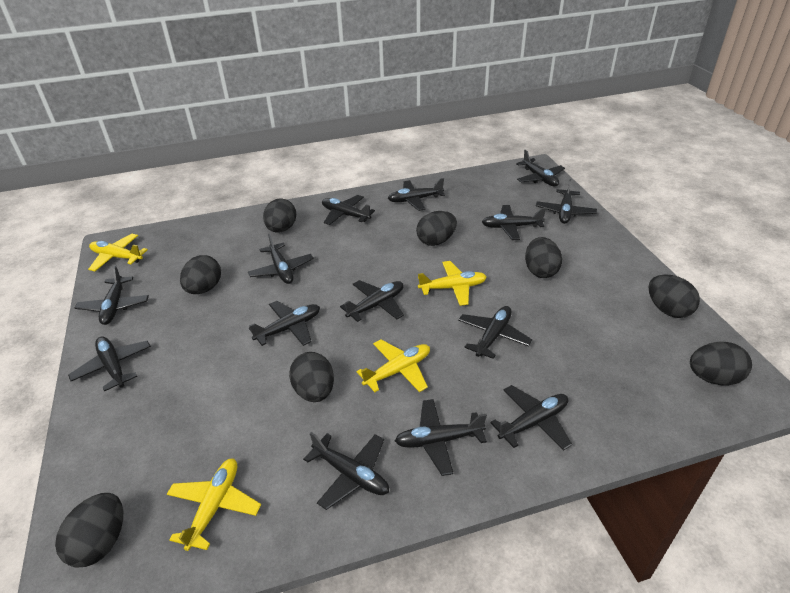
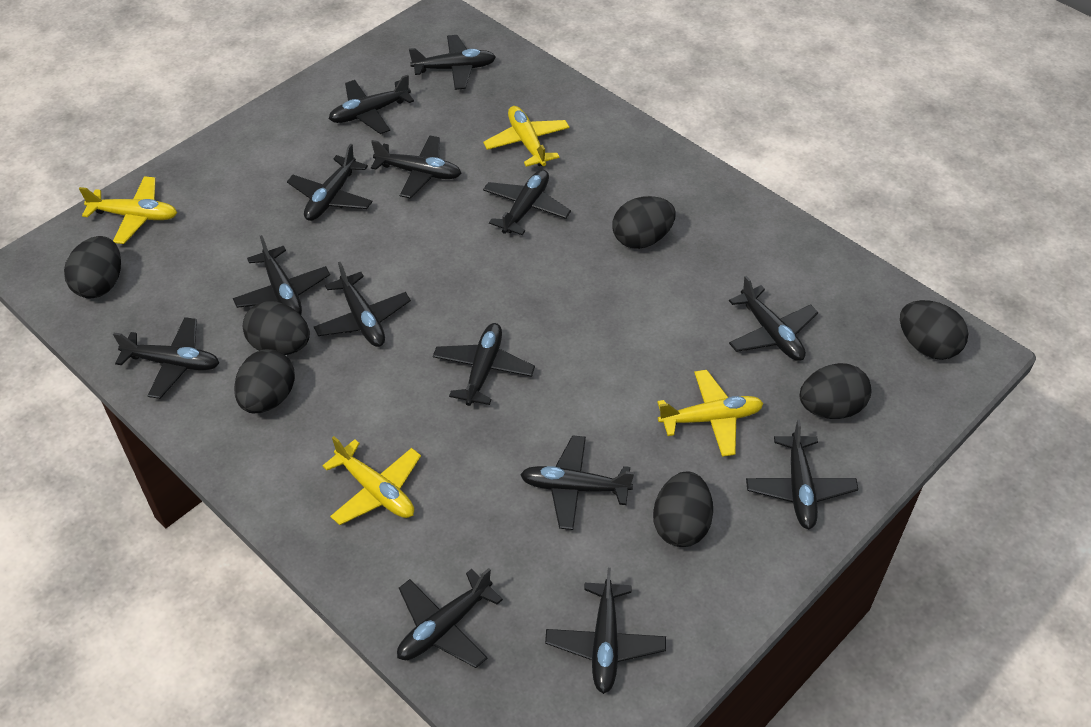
black egg: 8 -> 7

